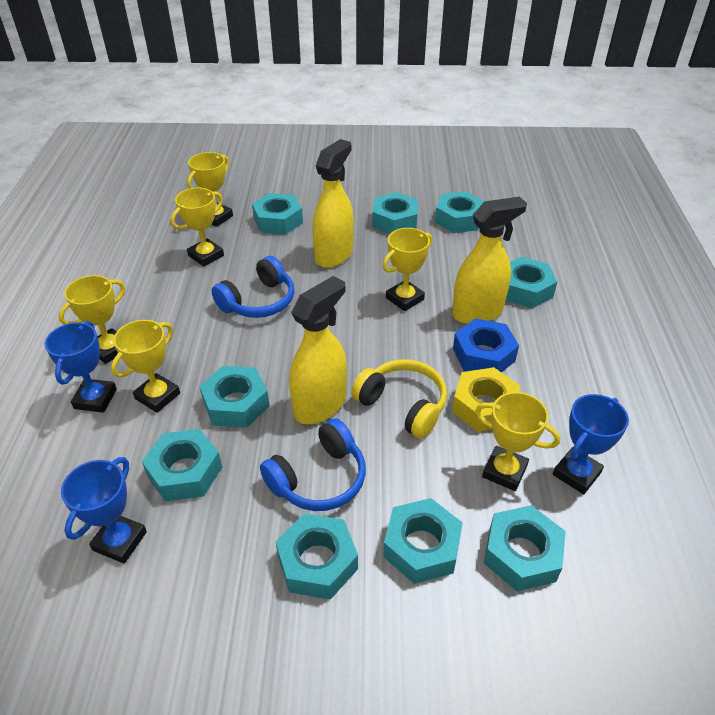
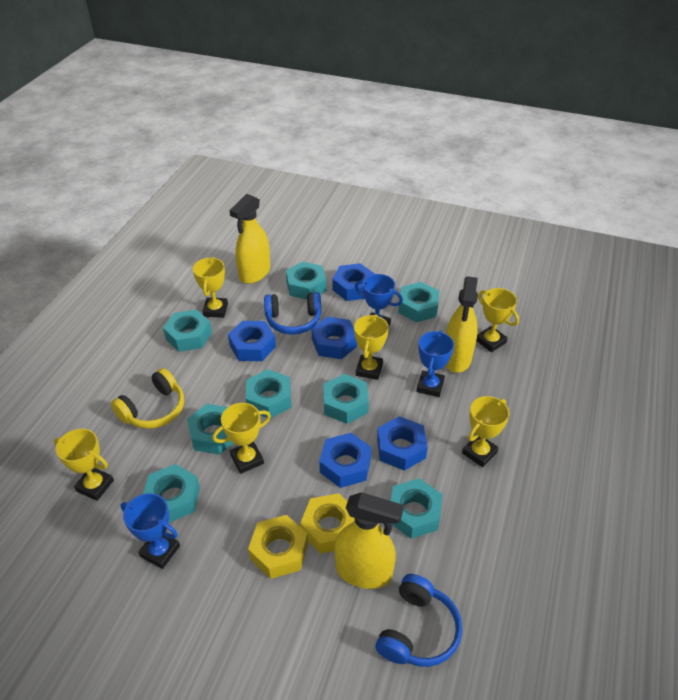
blue nut: 1 -> 5
turquoise nut: 9 -> 8
yellow nut: 1 -> 2

